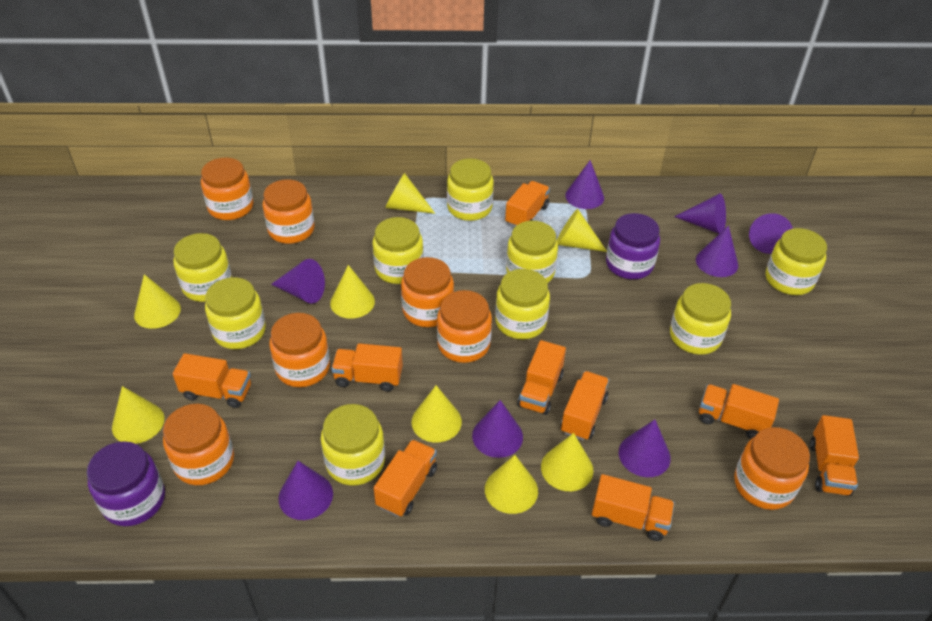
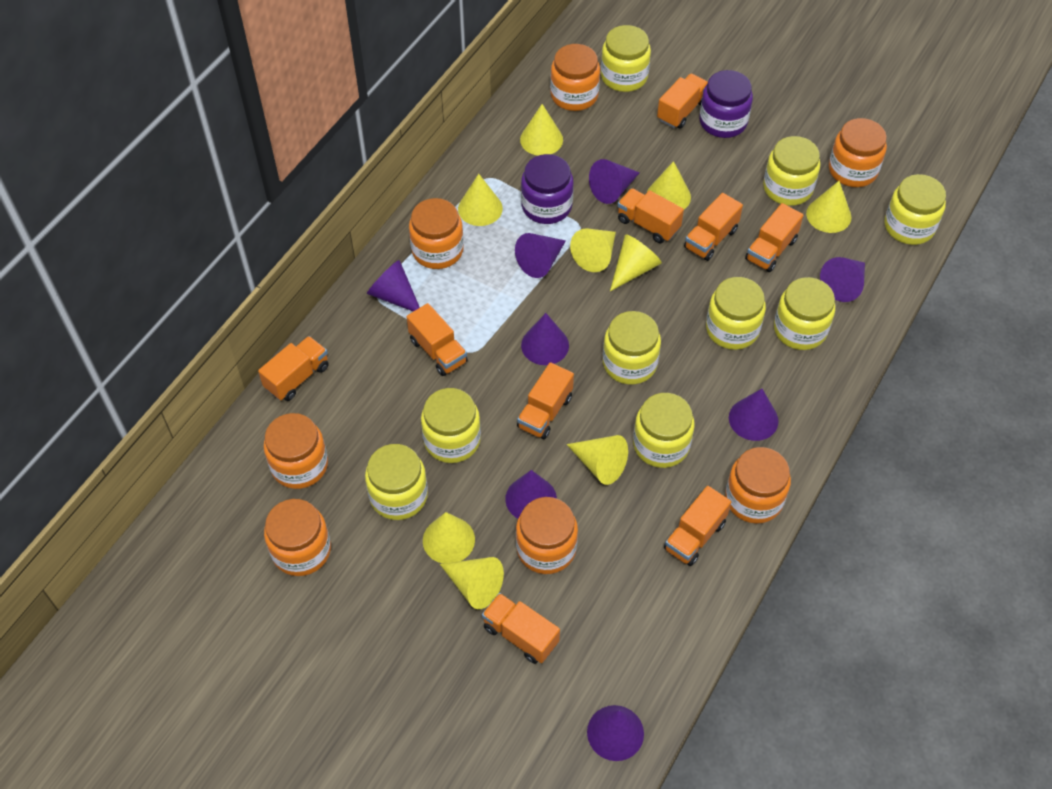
yellow cone: 8 -> 9

